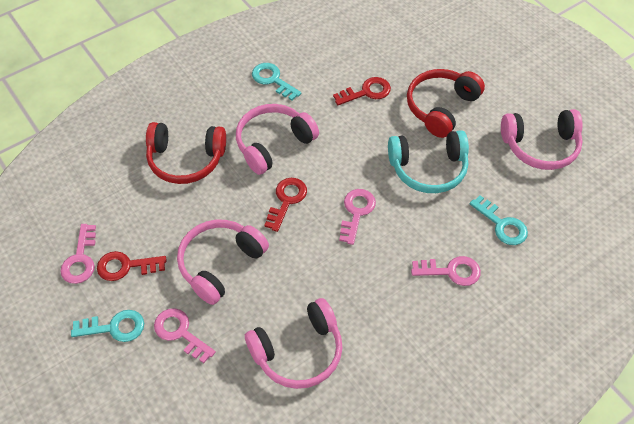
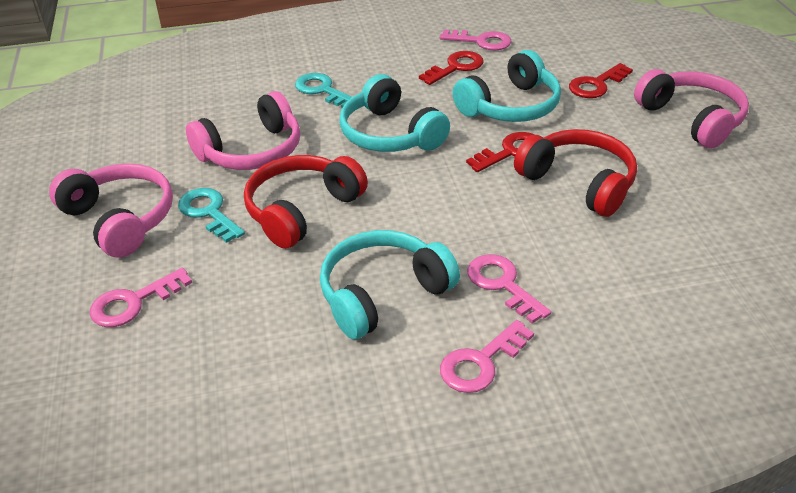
pink headphones: 4 -> 3
turquoise headphones: 1 -> 3
turquoise key: 3 -> 2

